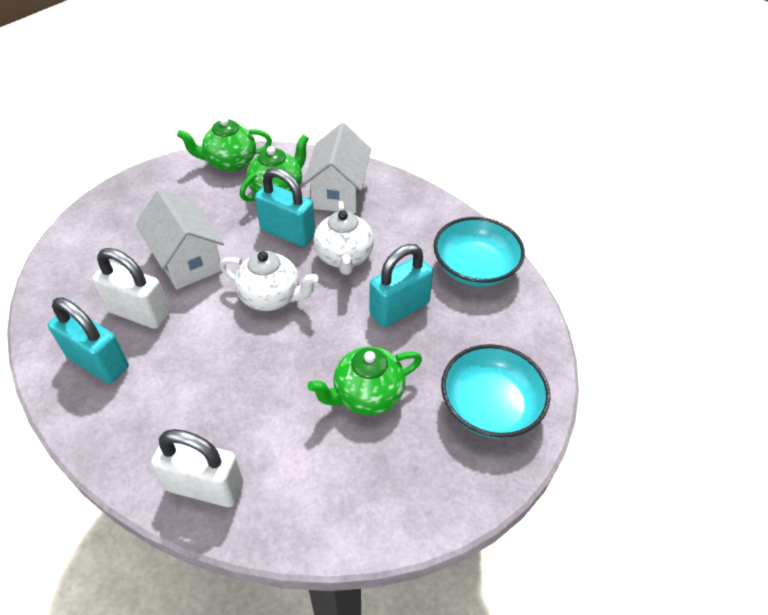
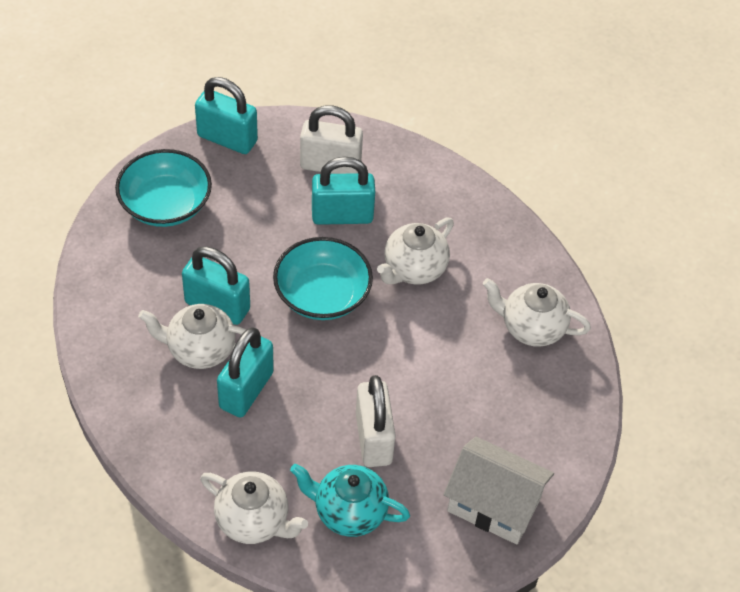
green teapot: 3 -> 0
turquoise padlock: 3 -> 4
turquoise teapot: 0 -> 1
white house: 2 -> 1
white teapot: 2 -> 4

